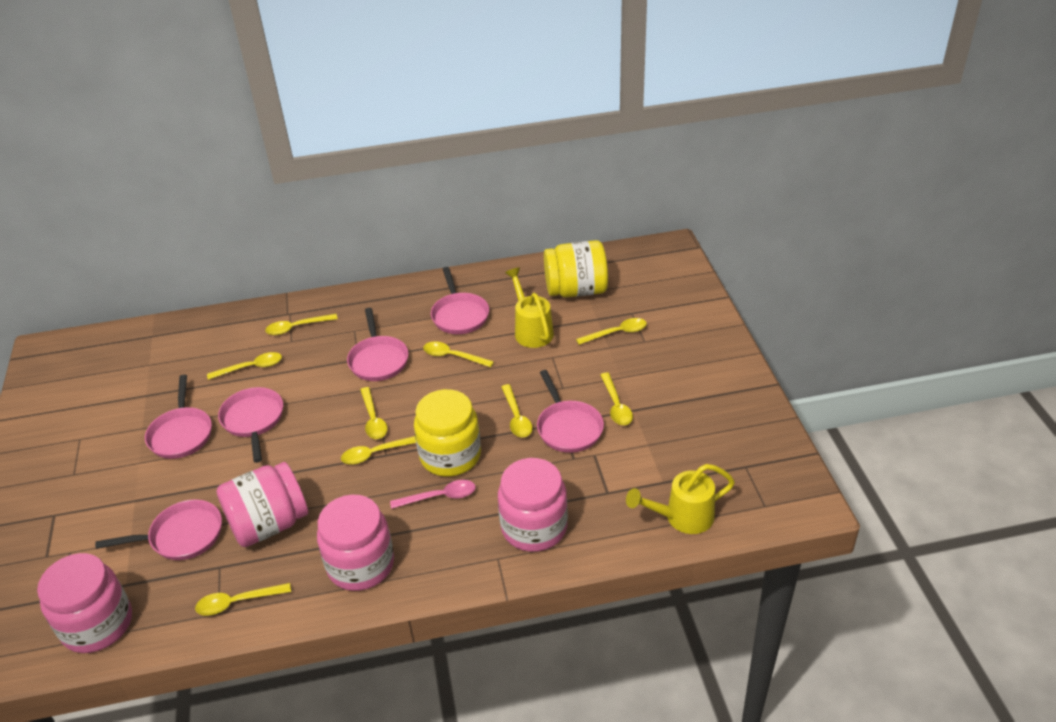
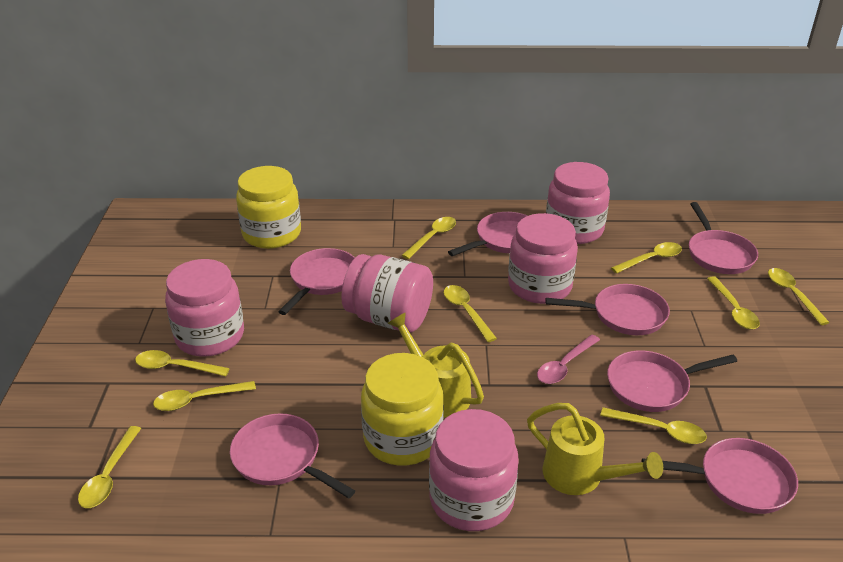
pink jar: 4 -> 5
pink pan: 6 -> 7

